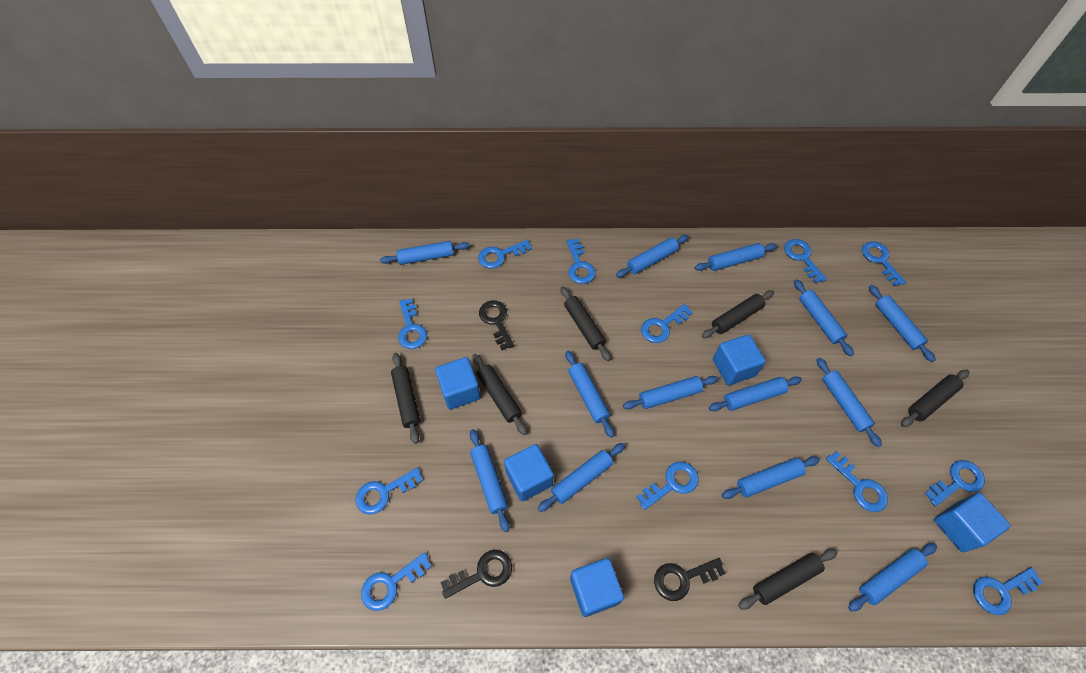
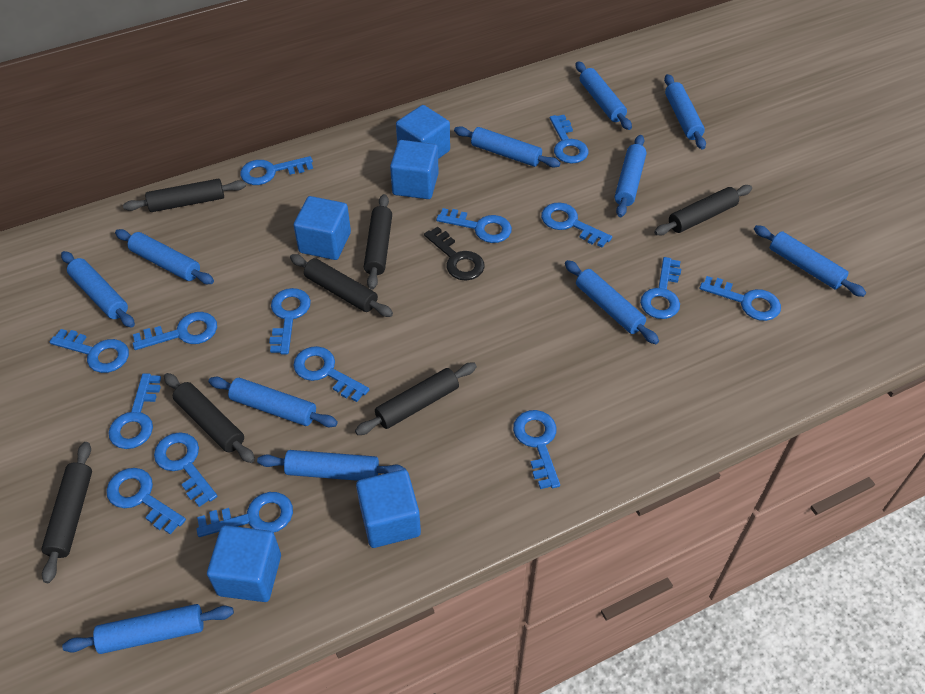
black key: 3 -> 1
black rolling pin: 6 -> 7
blue key: 12 -> 15
blue rolling pin: 13 -> 11

